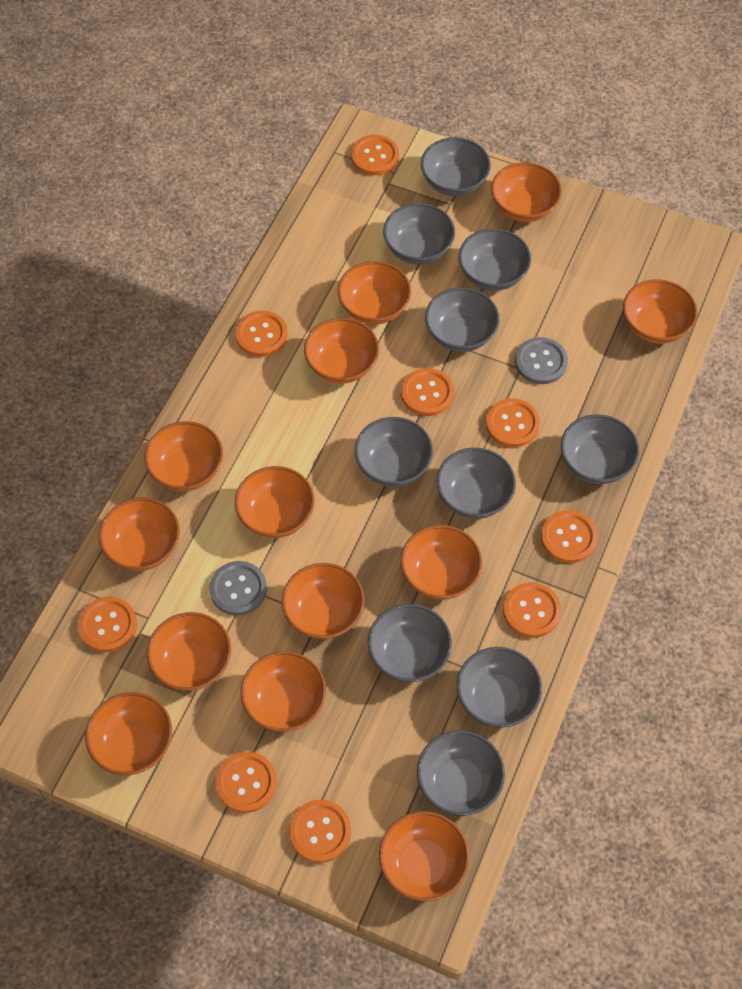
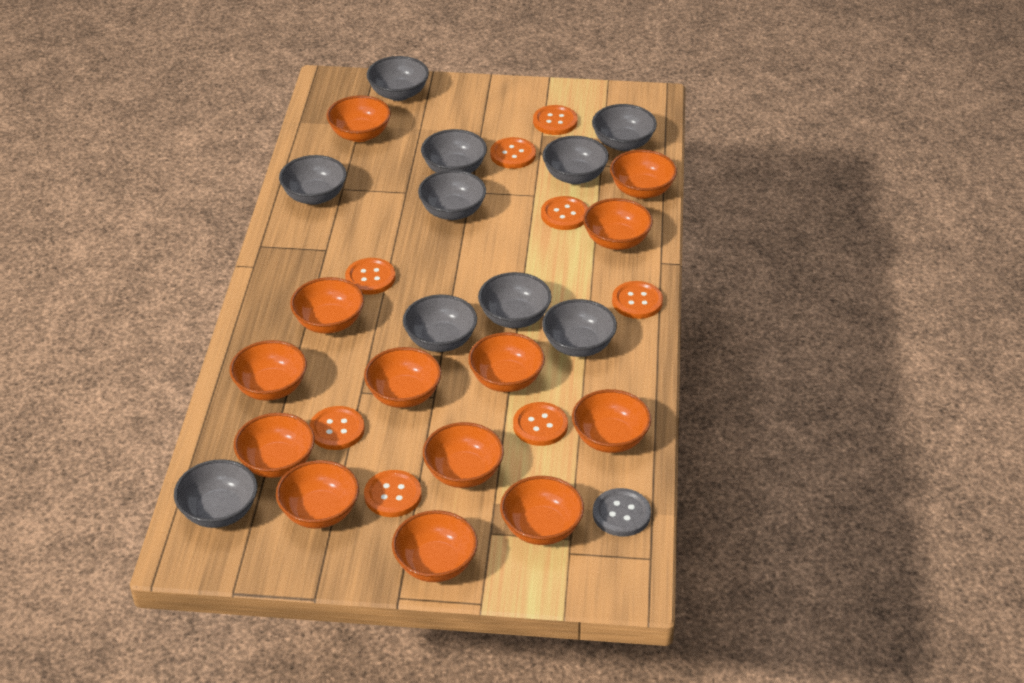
grey button: 2 -> 1
orange button: 9 -> 8

